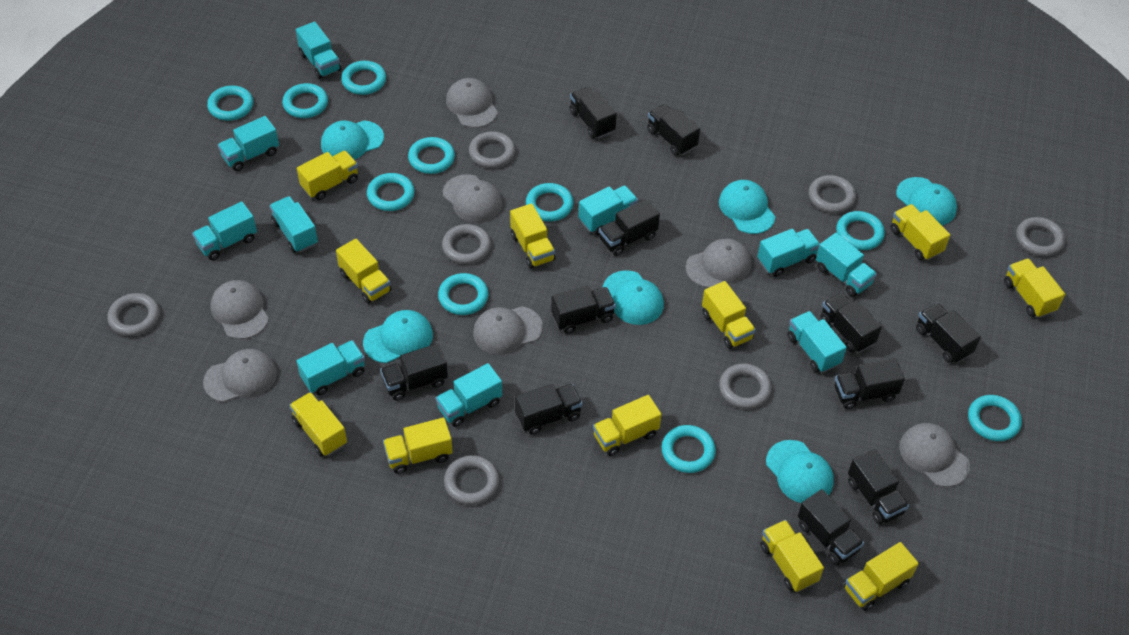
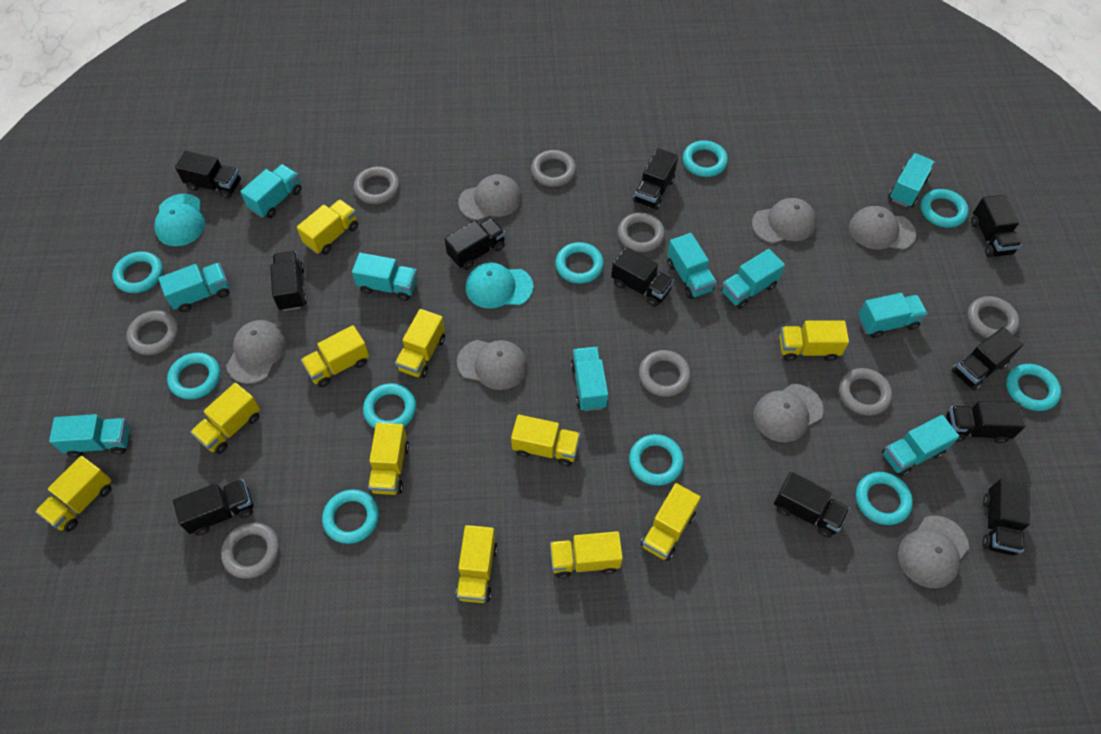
grey ring: 7 -> 8
turquoise cap: 6 -> 2

